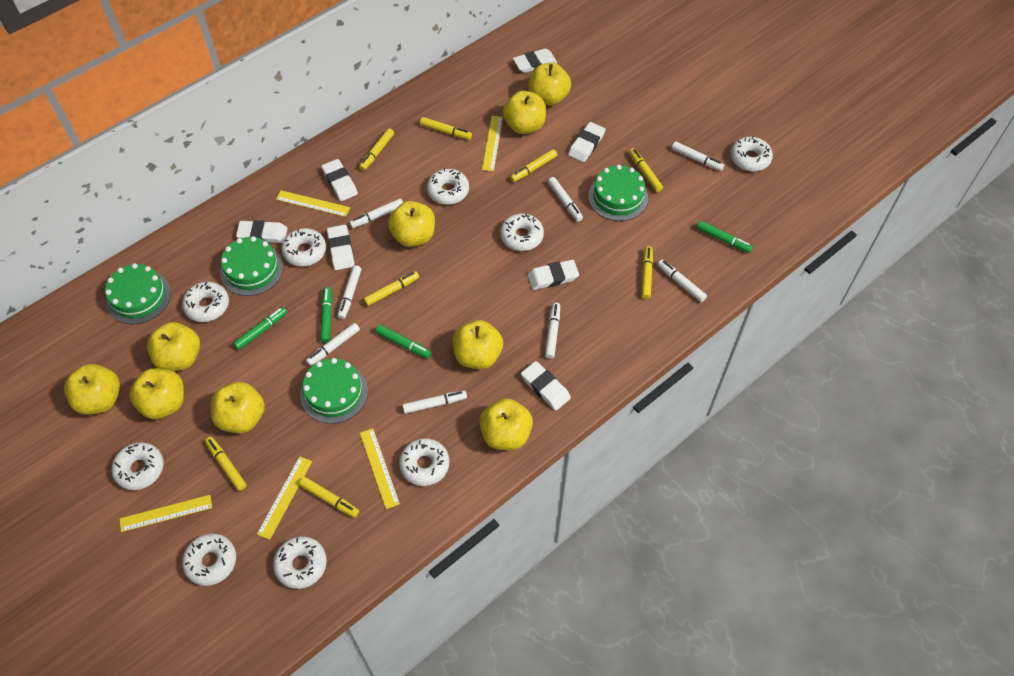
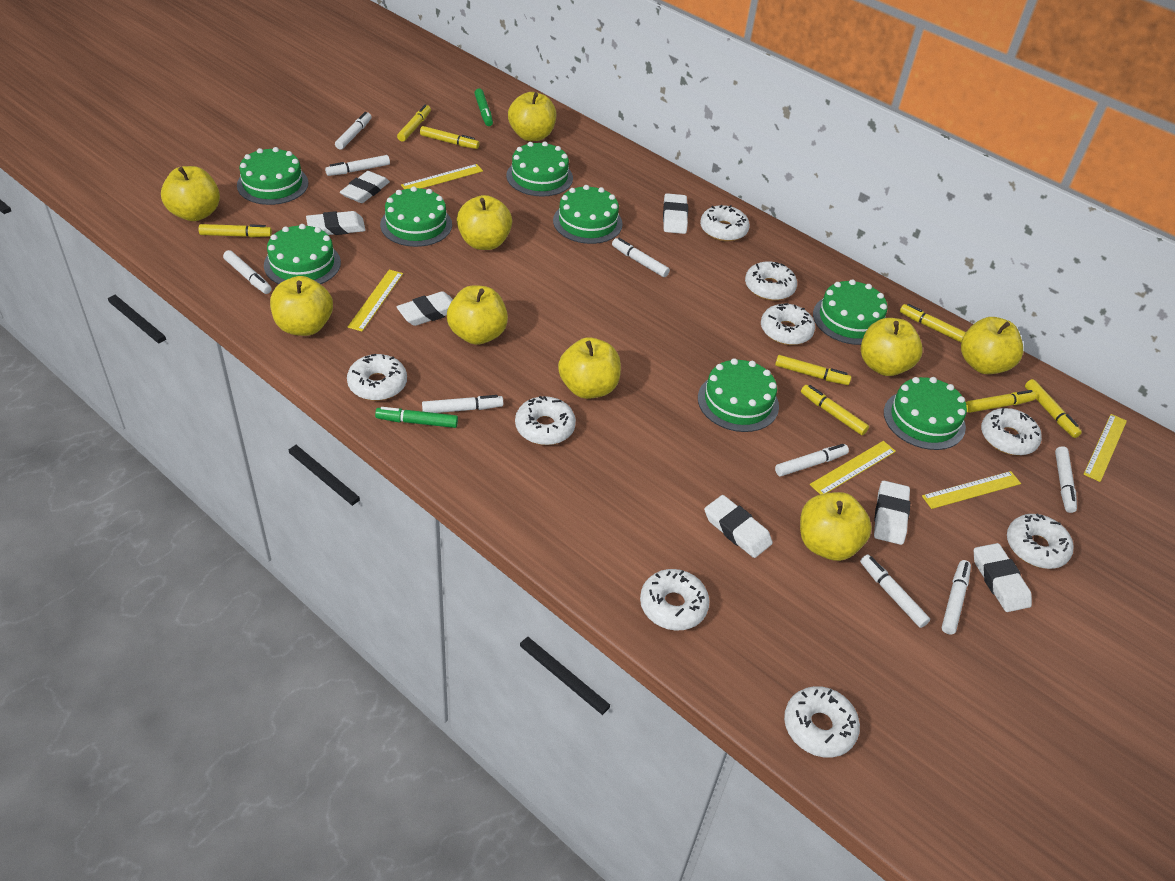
green cake: 4 -> 8
green marker: 4 -> 2
white marker: 8 -> 9

